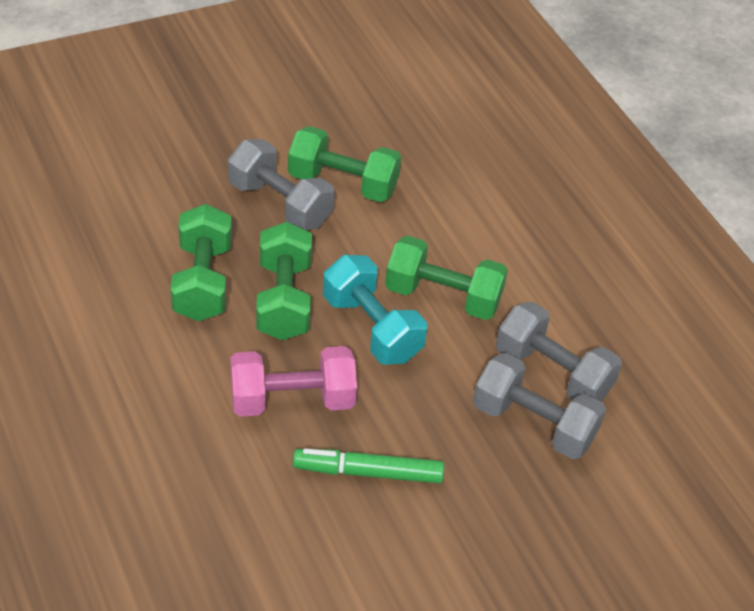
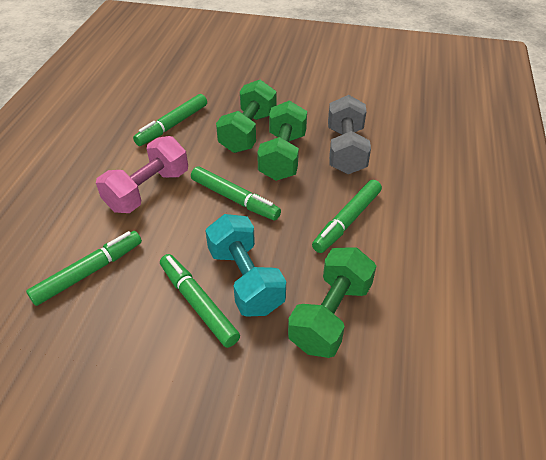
green dumbbell: 4 -> 3
green marker: 1 -> 5
grey dumbbell: 3 -> 1

